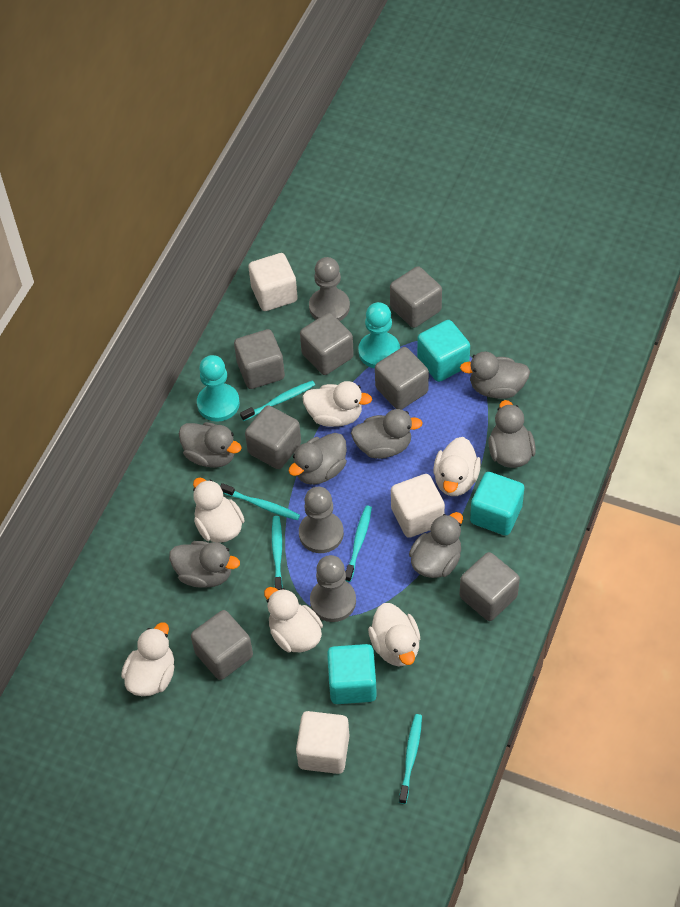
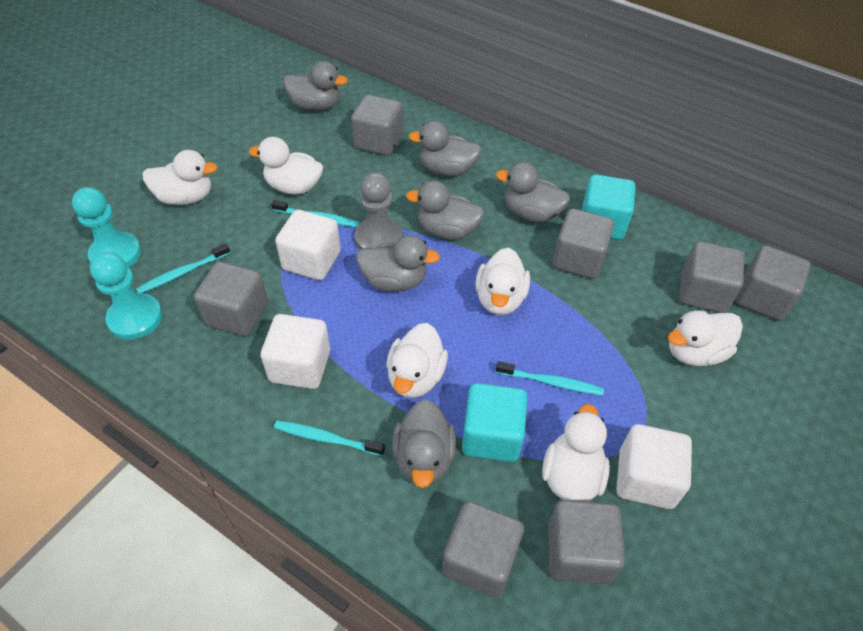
grey duck: 7 -> 6
grey pawn: 3 -> 1
turquoise cube: 3 -> 2
turquoise toothbrush: 5 -> 4

